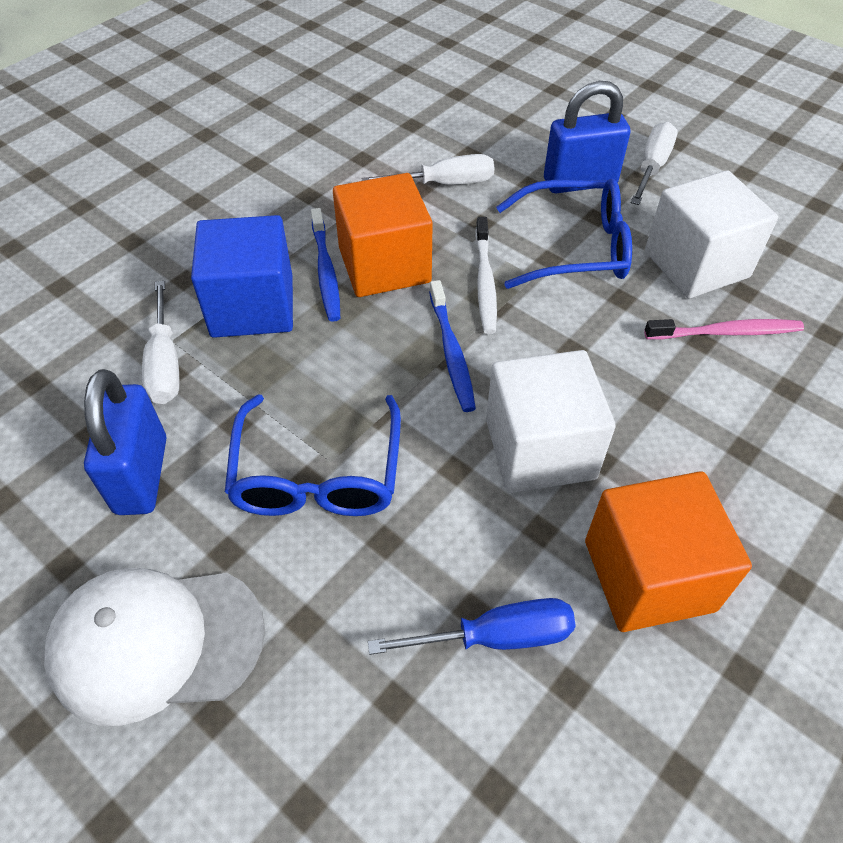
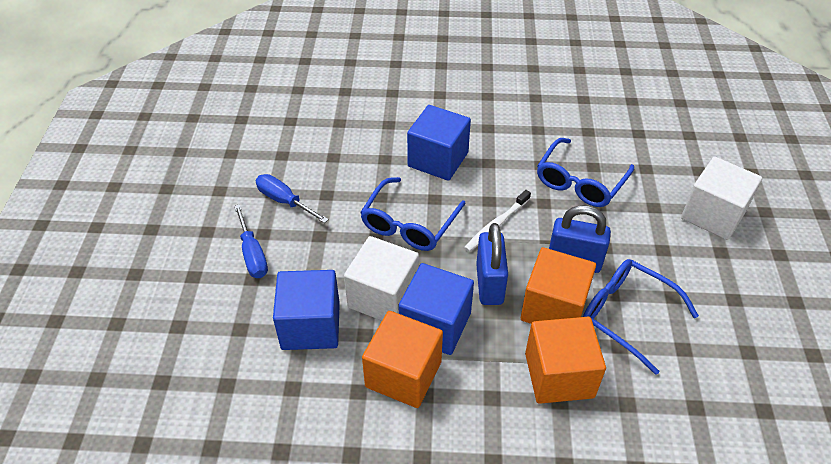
blue cube: 1 -> 3
blue glasses: 2 -> 3
blue screwdriver: 1 -> 2
blue toothbrush: 2 -> 0
orange cube: 2 -> 3
pink toothbrush: 1 -> 0
white cap: 1 -> 0
white screwdriver: 3 -> 0

